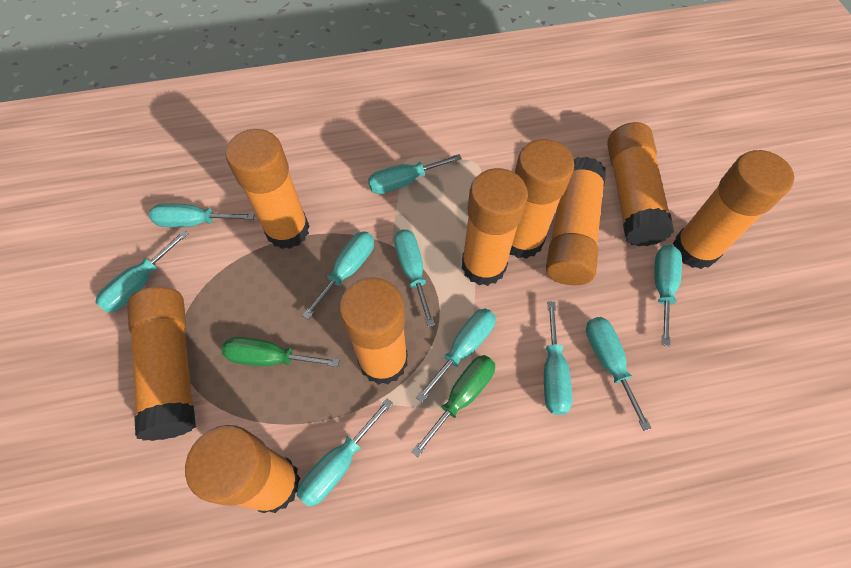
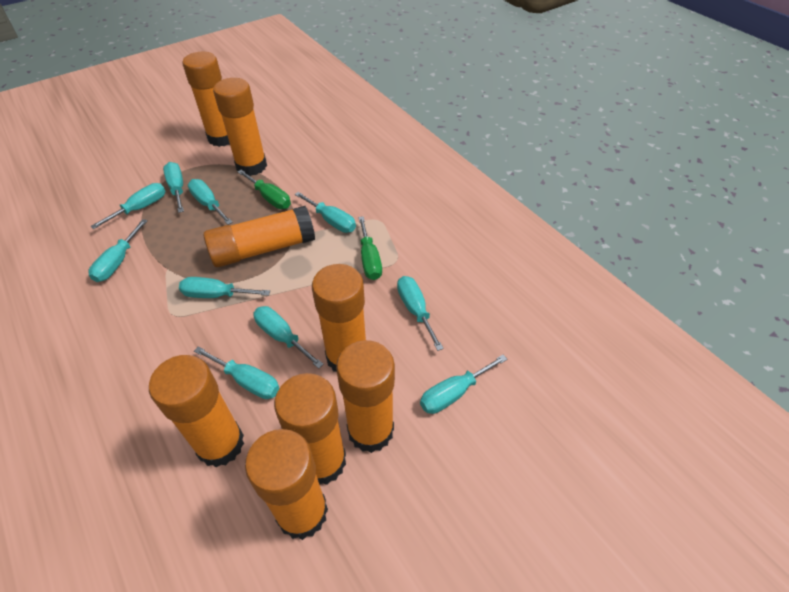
orange glue stick: 9 -> 8

